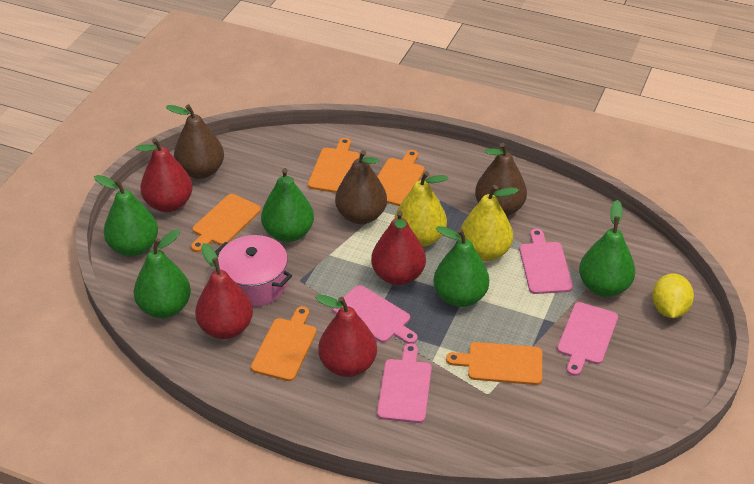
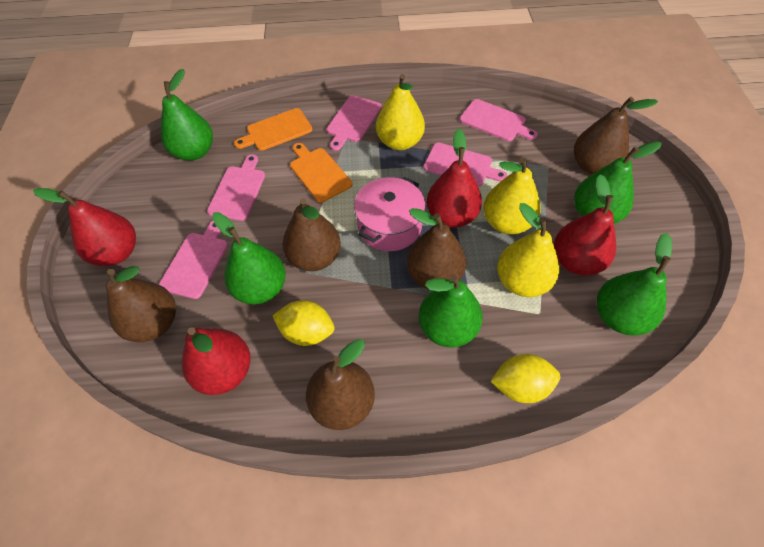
brown pear: 3 -> 5
orange cutting board: 5 -> 2
pink cutting board: 4 -> 5
yellow lemon: 1 -> 2
yellow pear: 2 -> 3

